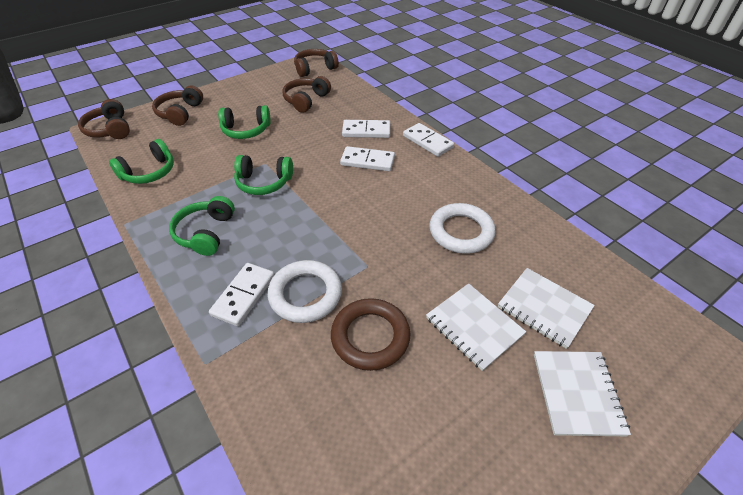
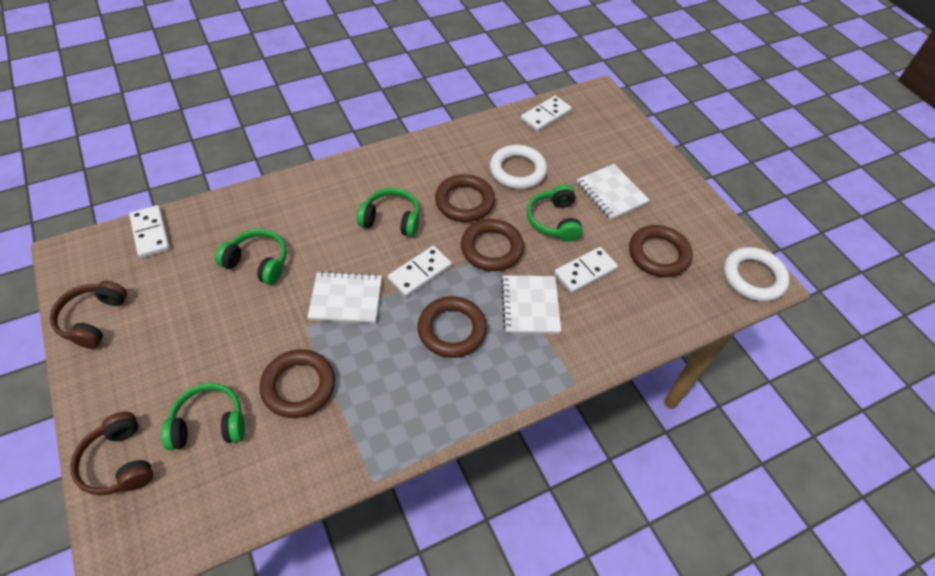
brown headphones: 4 -> 2
brown ring: 1 -> 5

